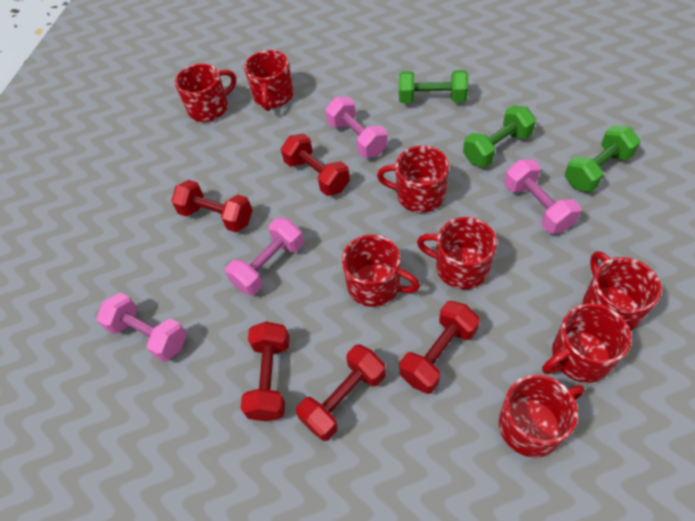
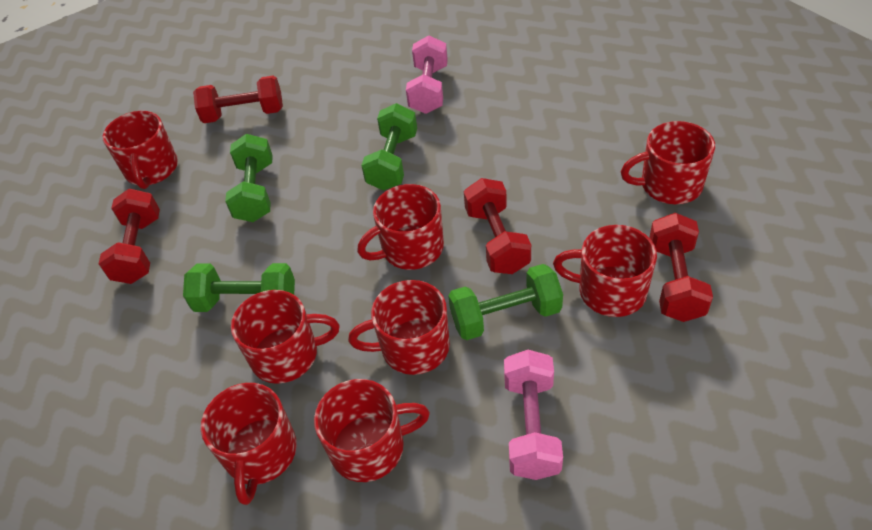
green dumbbell: 3 -> 4
pink dumbbell: 4 -> 2
red dumbbell: 5 -> 4

